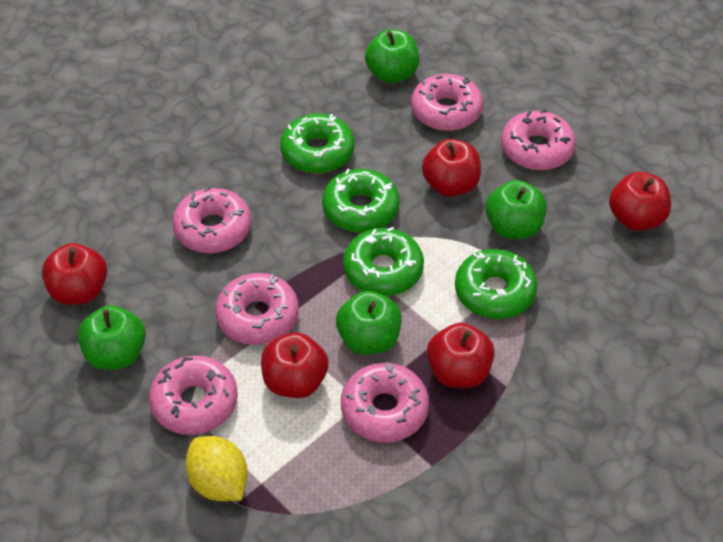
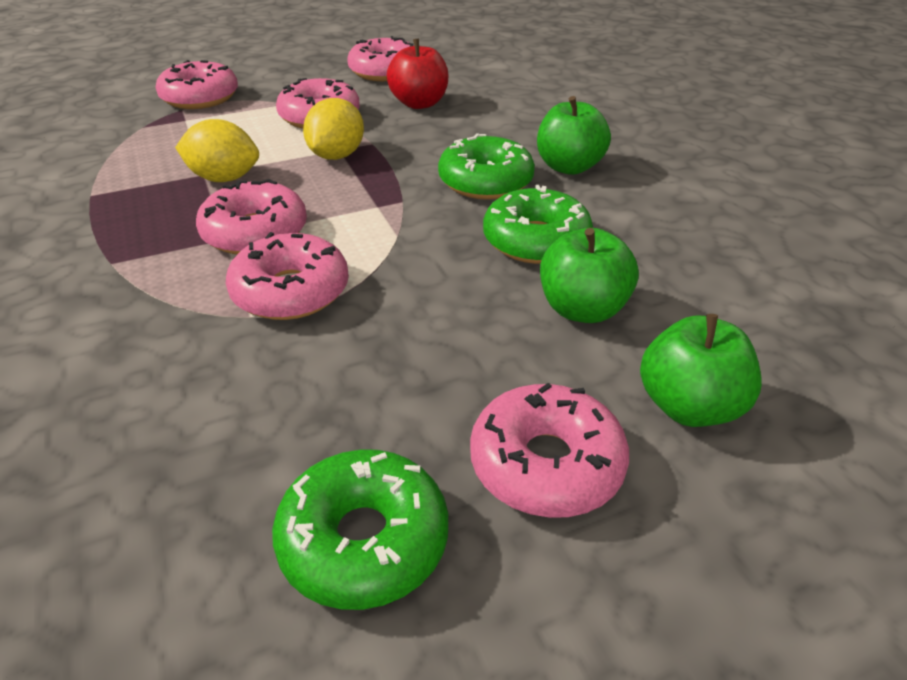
green apple: 4 -> 3
green donut: 4 -> 3
red apple: 5 -> 1
yellow lemon: 1 -> 2

